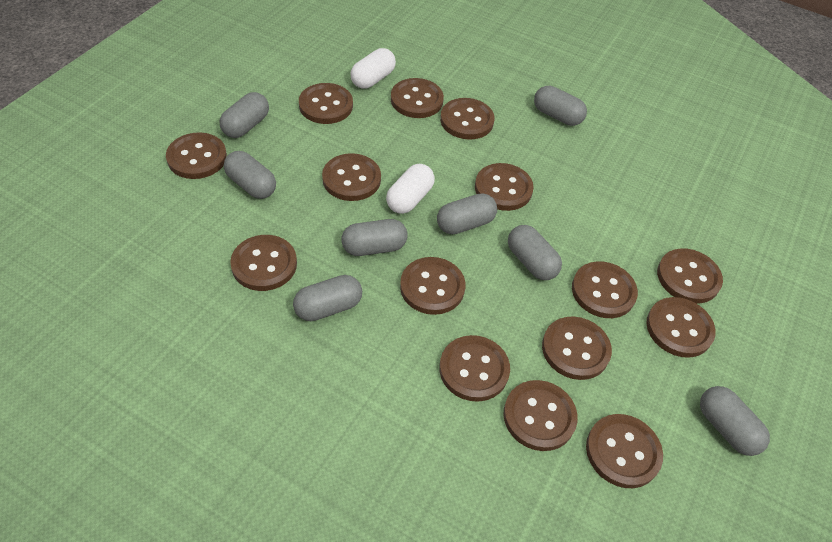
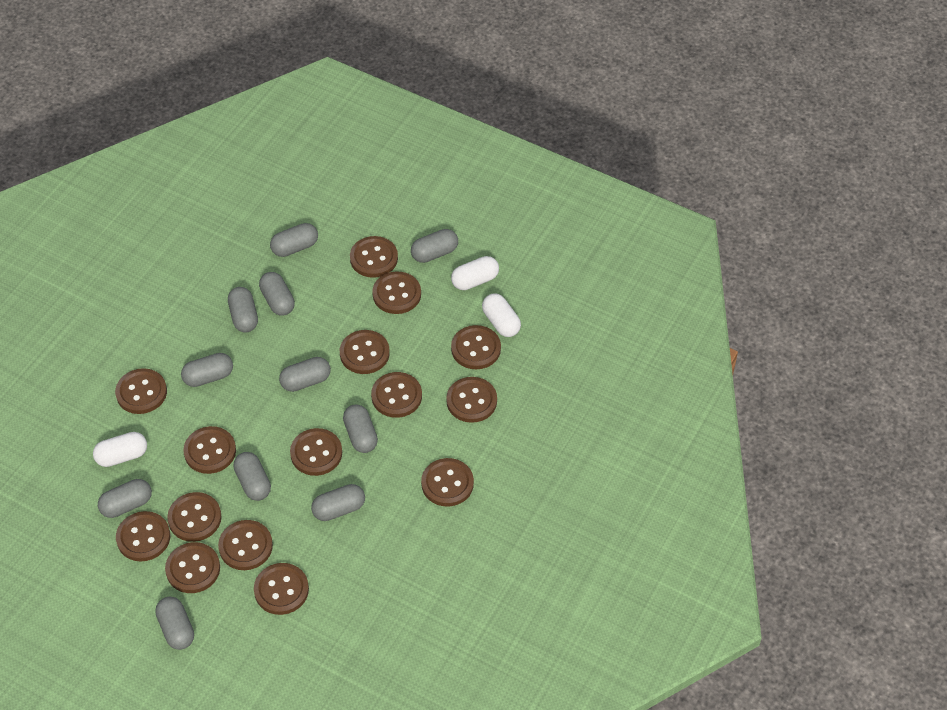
grey capsule: 8 -> 11
white capsule: 2 -> 3

